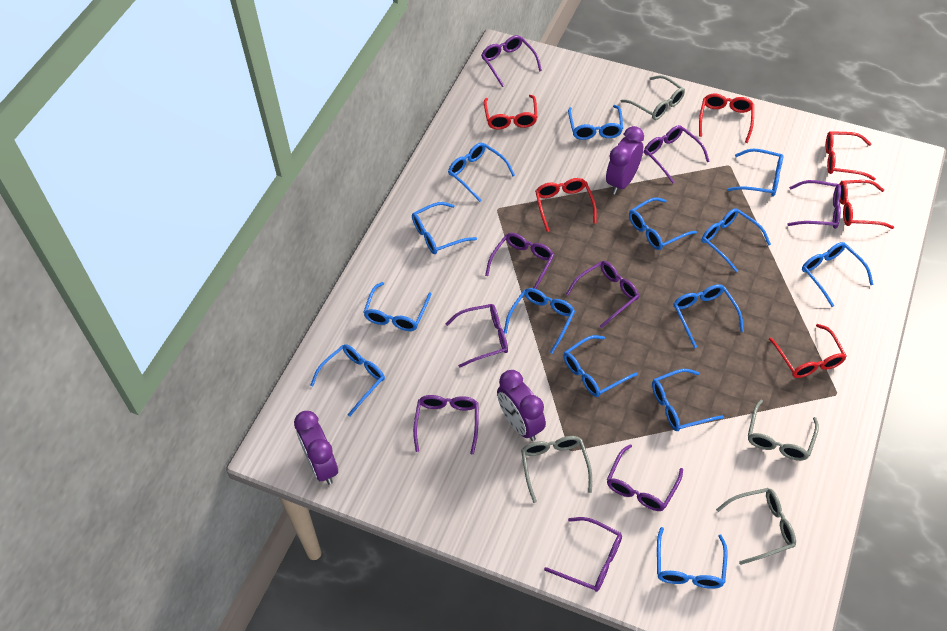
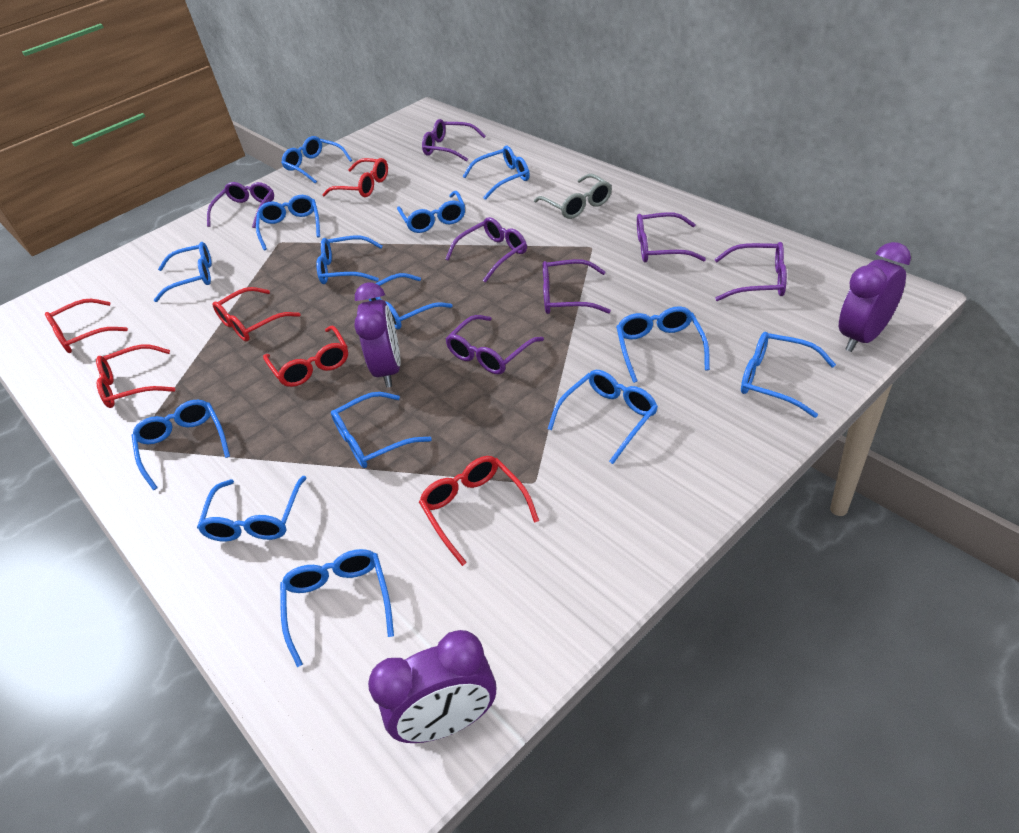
grey glasses: 4 -> 1
purple glasses: 9 -> 7

